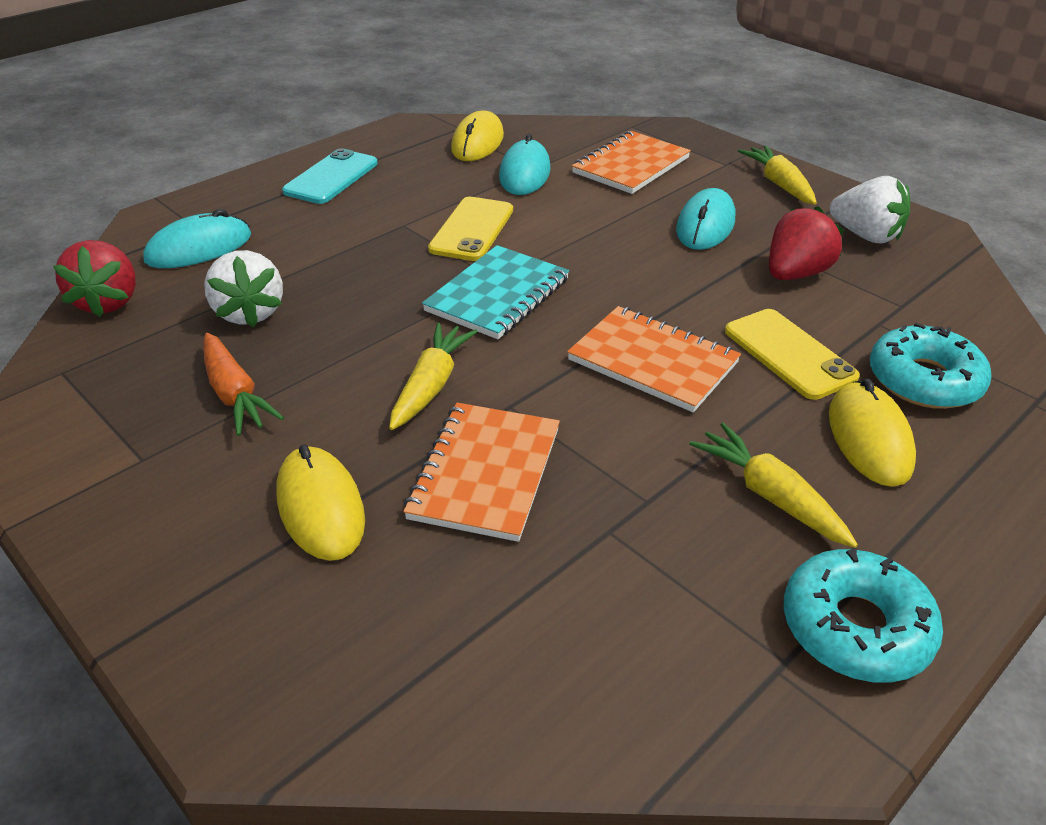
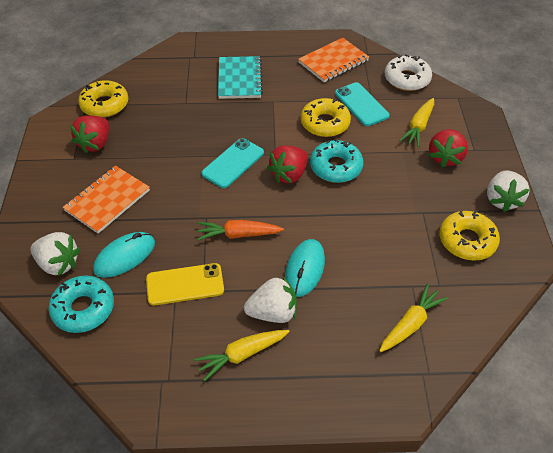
orange notebook: 3 -> 2
red strawberry: 2 -> 3
turquoise mouse: 3 -> 2
turquoise phone: 1 -> 2
white donut: 0 -> 1
white strawberry: 2 -> 3
yellow donut: 0 -> 3
yellow mouse: 3 -> 0
yellow phone: 2 -> 1

